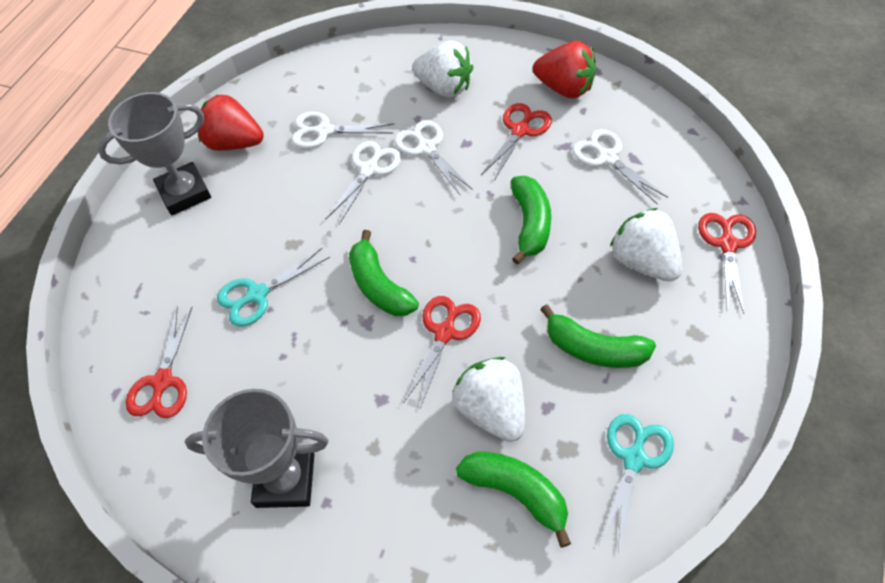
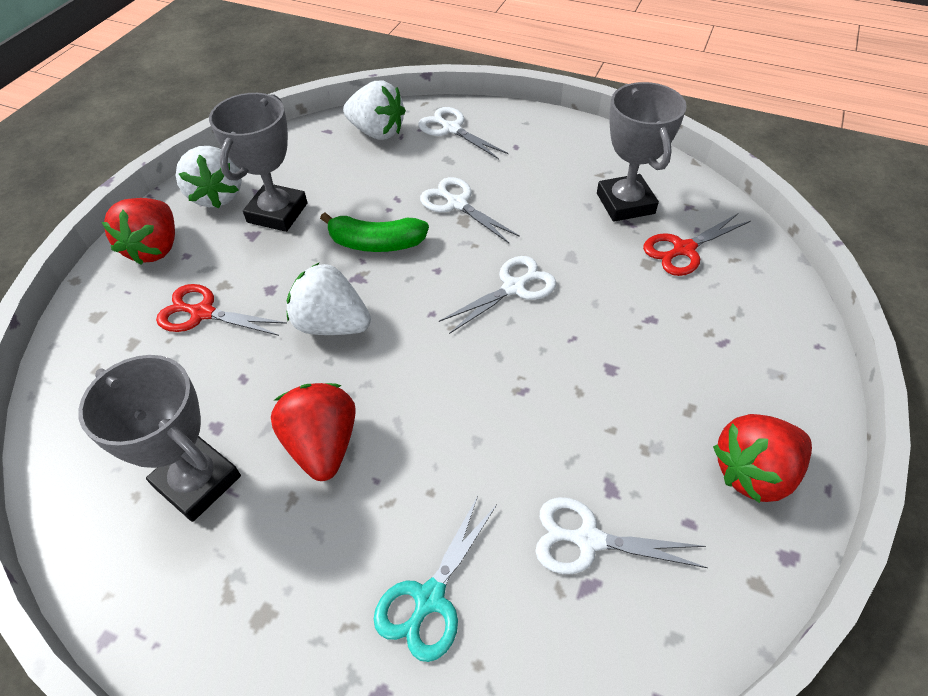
green banana: 4 -> 1
grey trophy: 2 -> 3
red scissors: 4 -> 2
red strawberry: 2 -> 3
turquoise scissors: 2 -> 1

